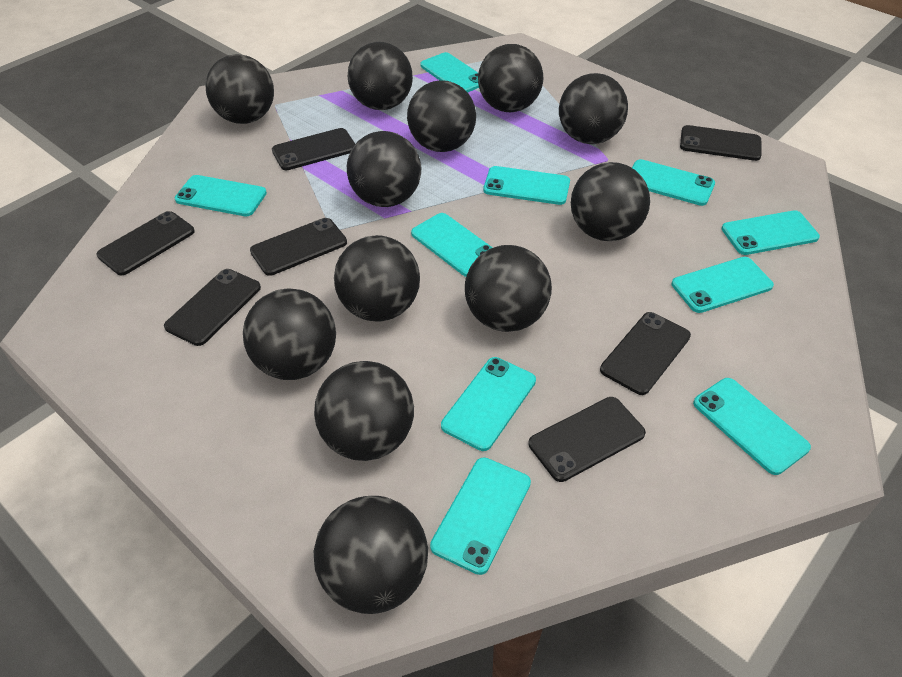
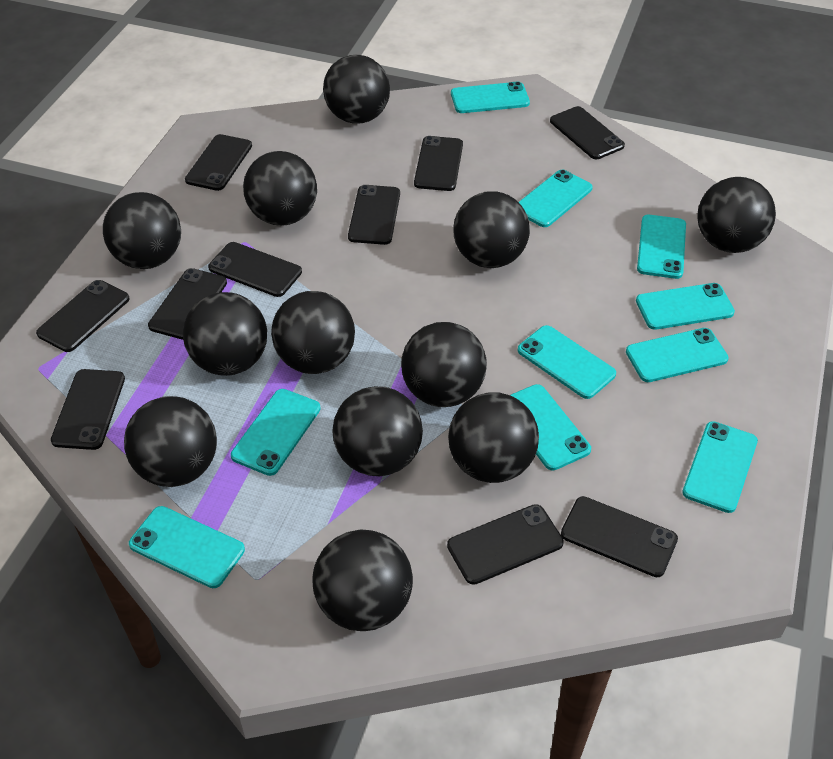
black phone: 7 -> 10

